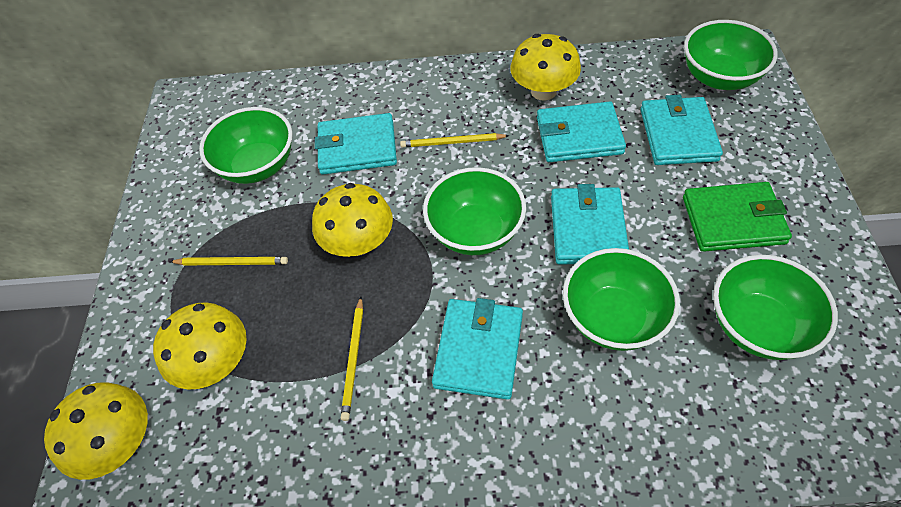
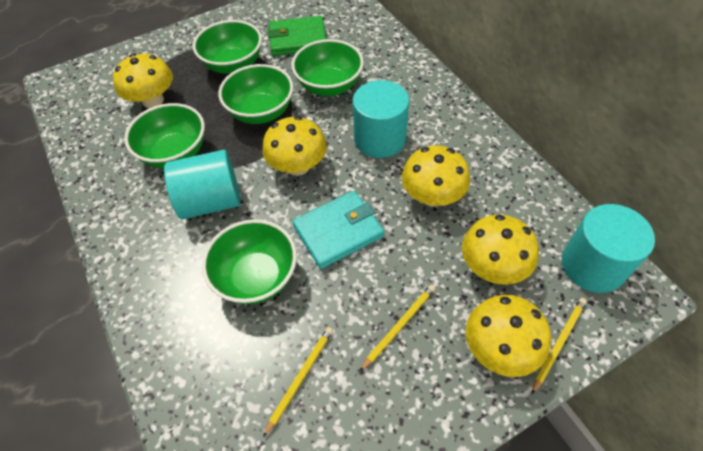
turquoise cylinder: 0 -> 3
turquoise wallet: 5 -> 1
yellow mushroom: 4 -> 5

